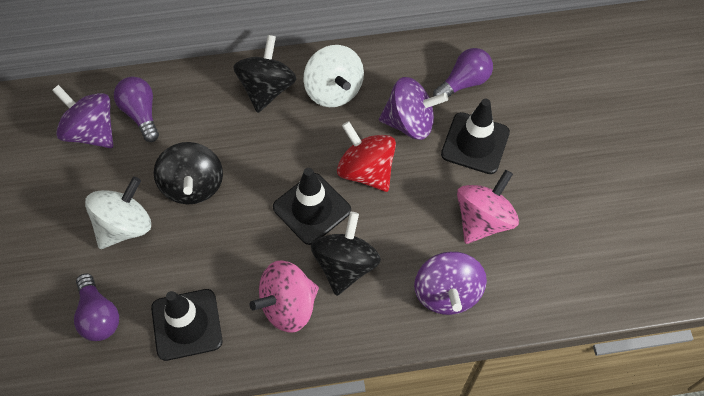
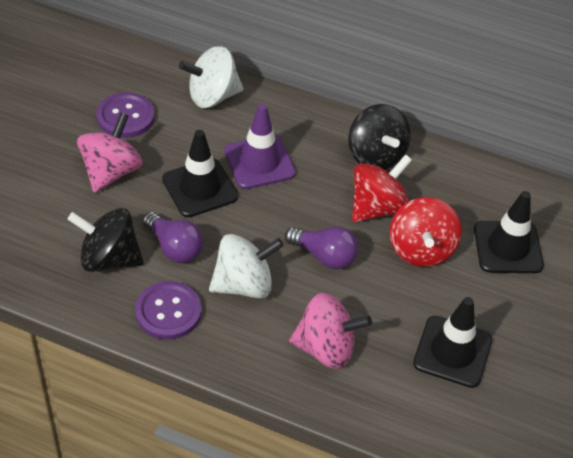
black spinning top: 3 -> 2
purple button: 0 -> 2
purple light bulb: 3 -> 2
purple spinning top: 3 -> 0
purple traffic cone: 0 -> 1
red spinning top: 1 -> 2

